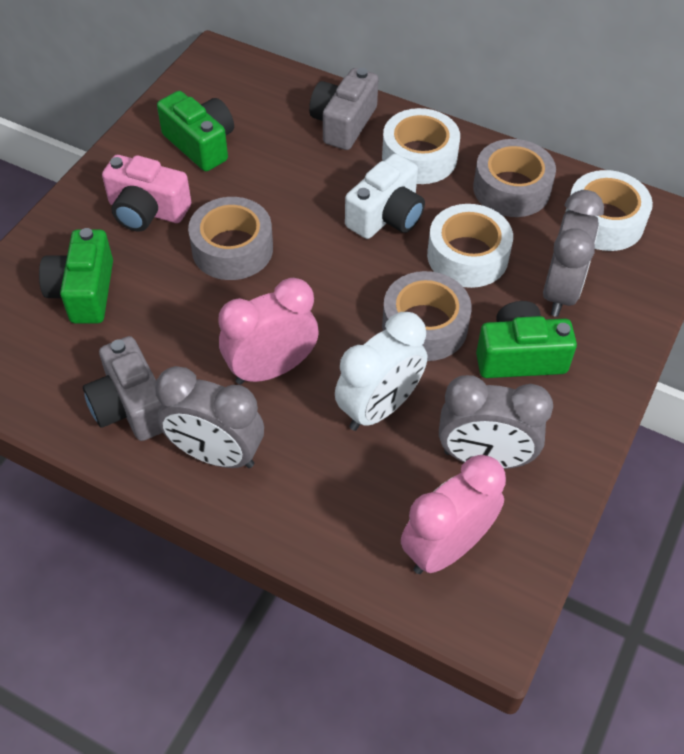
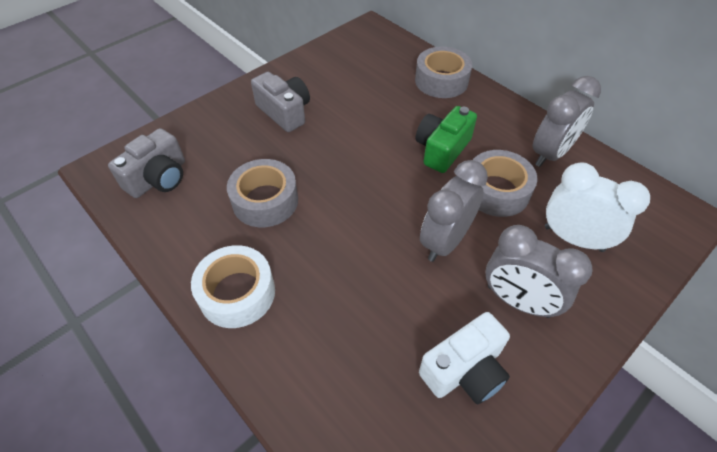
green camera: 3 -> 1
pink camera: 1 -> 0
pink clock: 2 -> 0
white tape: 3 -> 1

